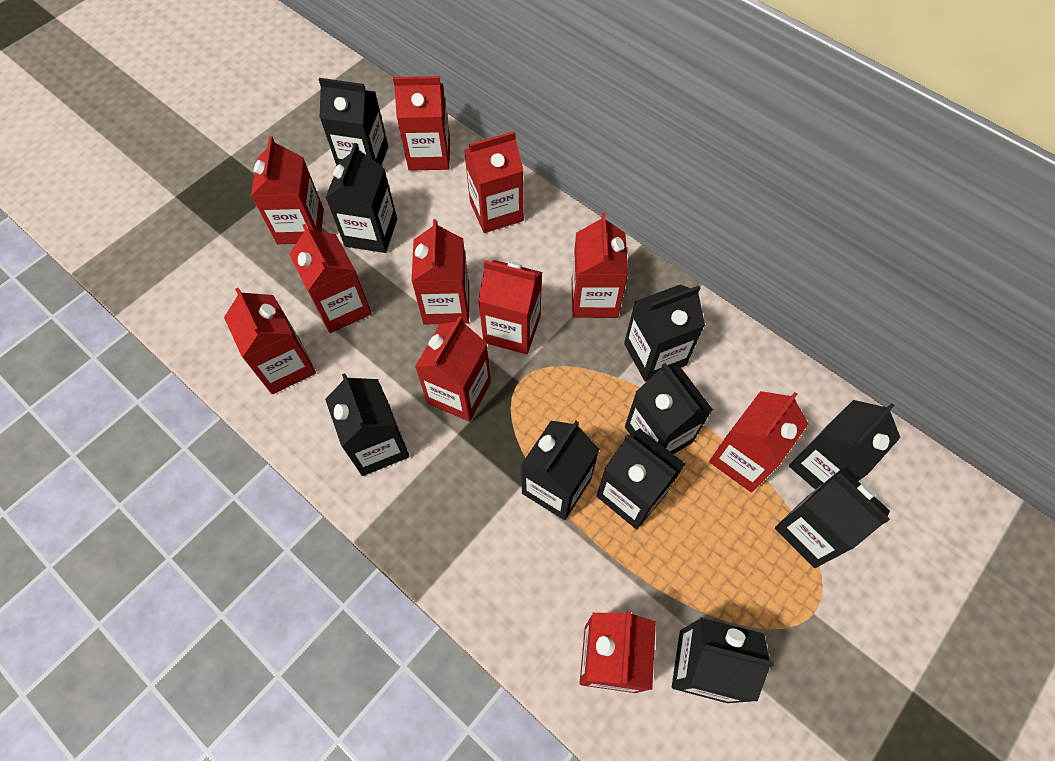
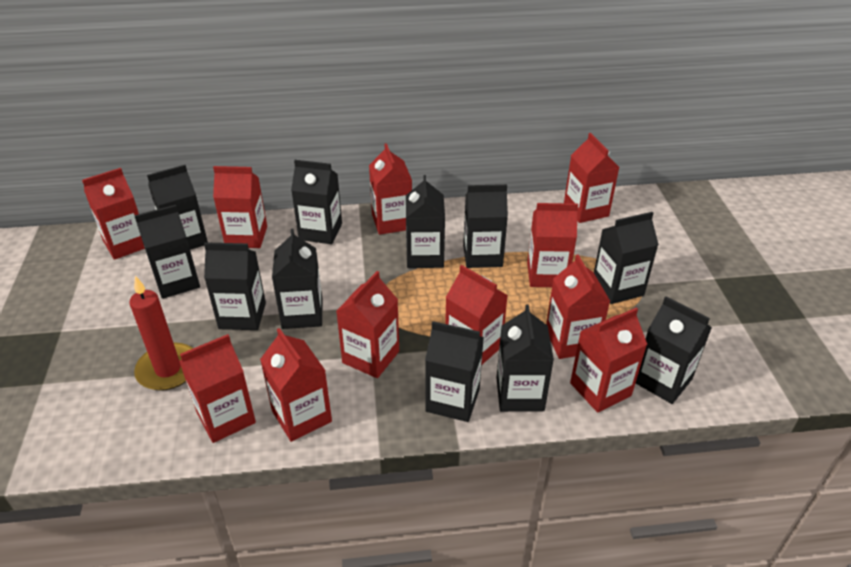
black carton: 10 -> 11
red candle: 0 -> 1

